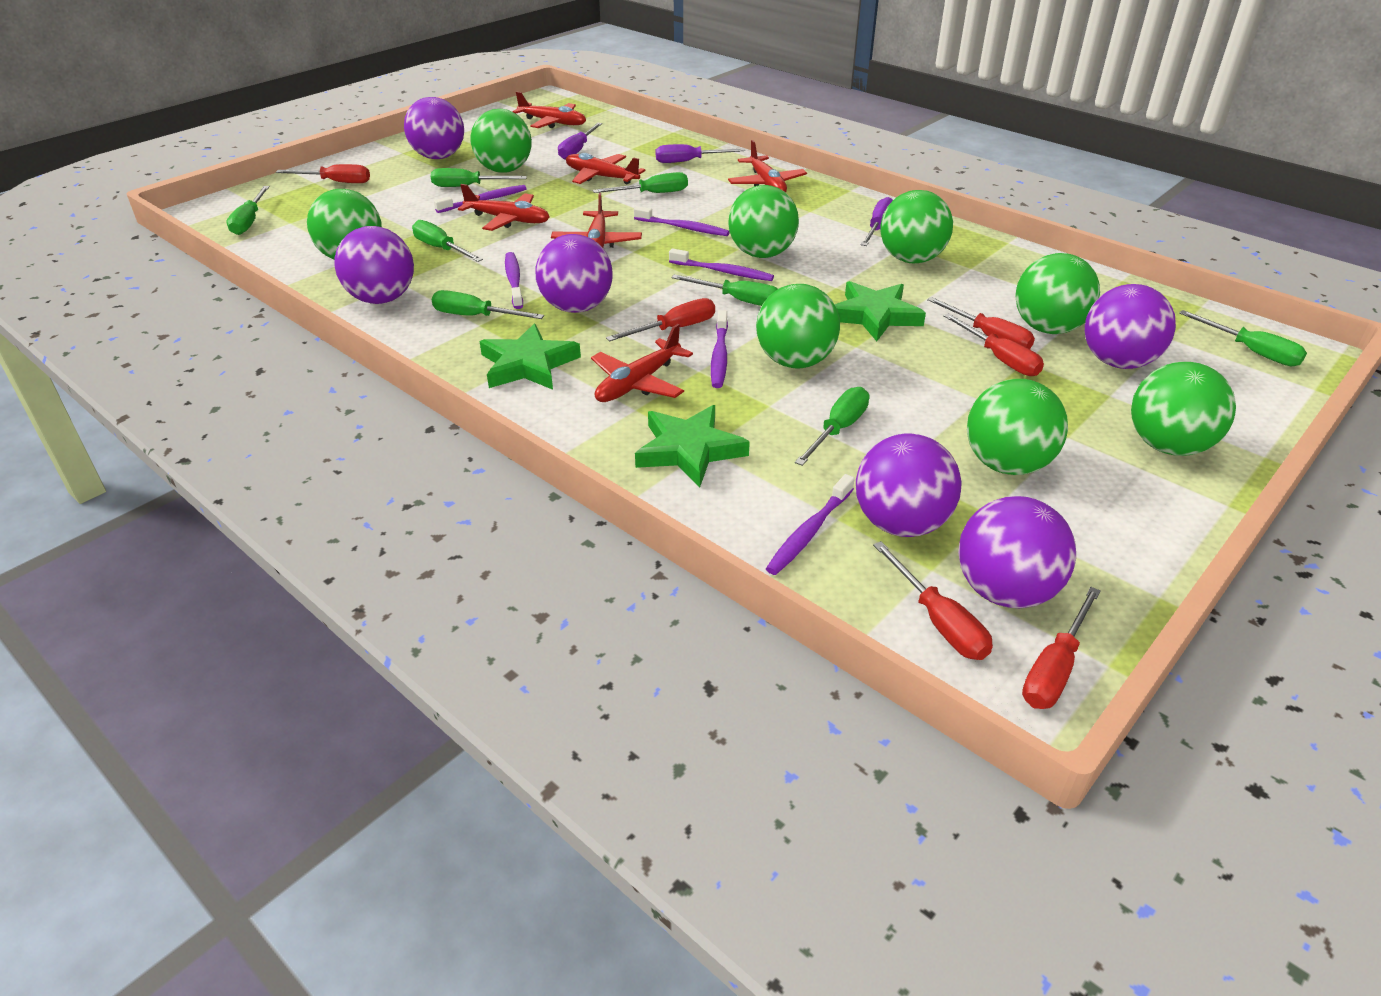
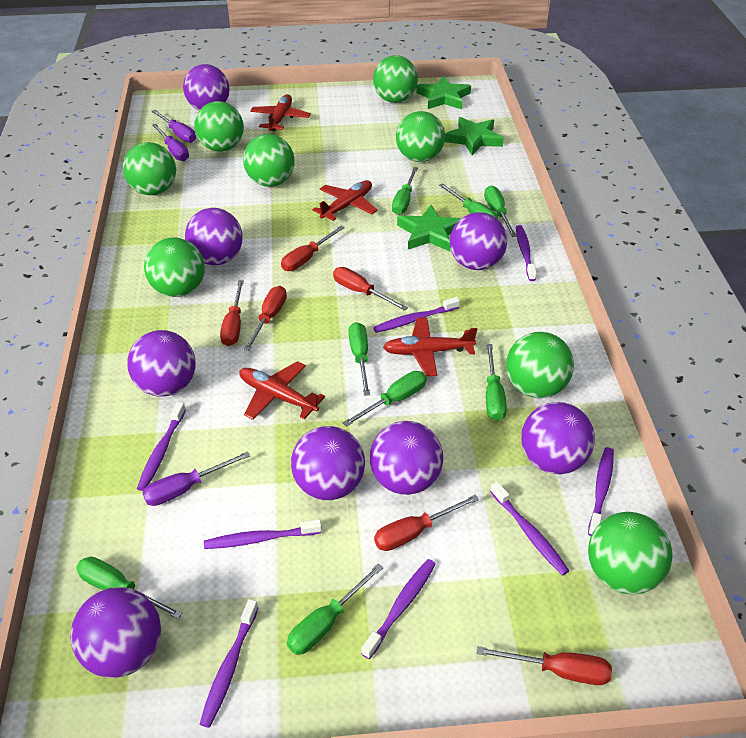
purple ball: 6 -> 8
purple toothbrush: 6 -> 8
red plane: 6 -> 4

